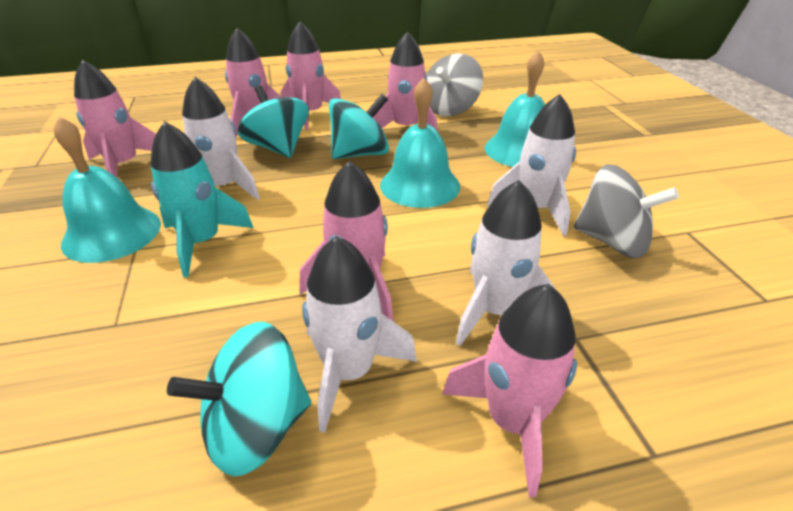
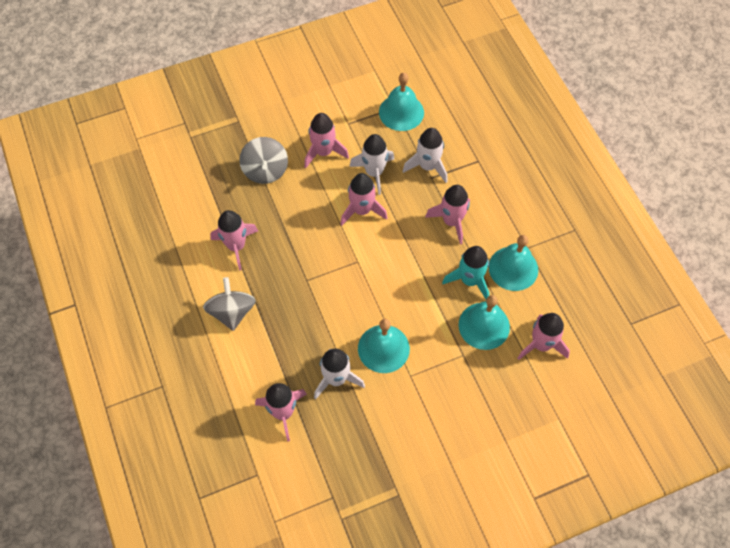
turquoise bell: 3 -> 4
turquoise spinning top: 3 -> 0
white rocket: 4 -> 3

